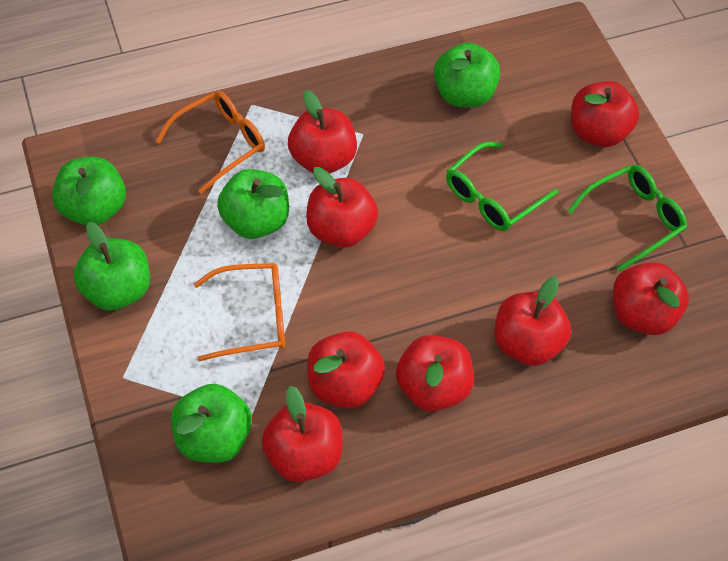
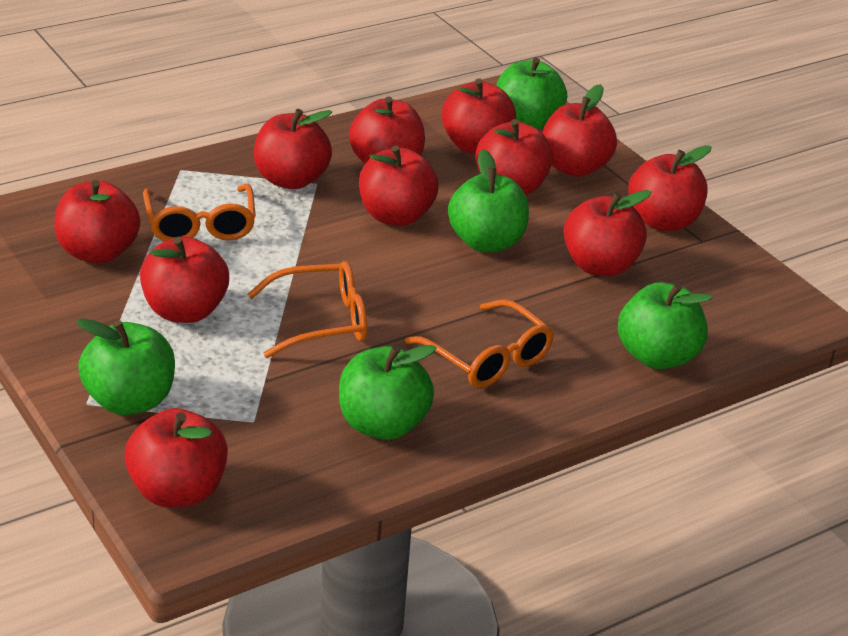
green glasses: 2 -> 0
orange glasses: 2 -> 3
red apple: 8 -> 11

